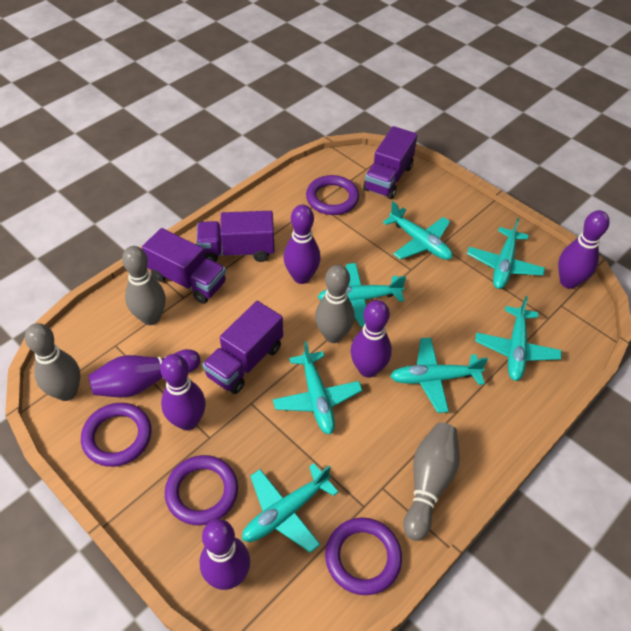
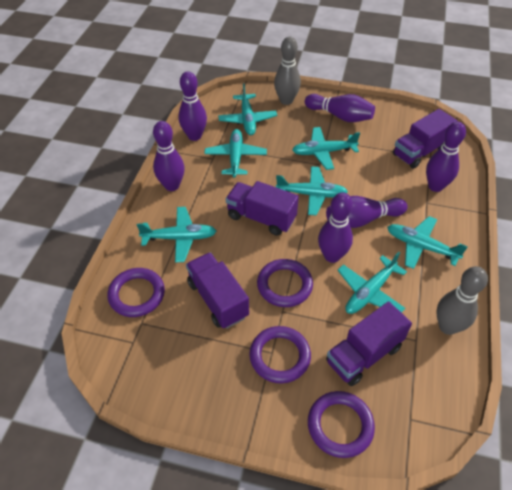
grey bowling pin: 4 -> 2

